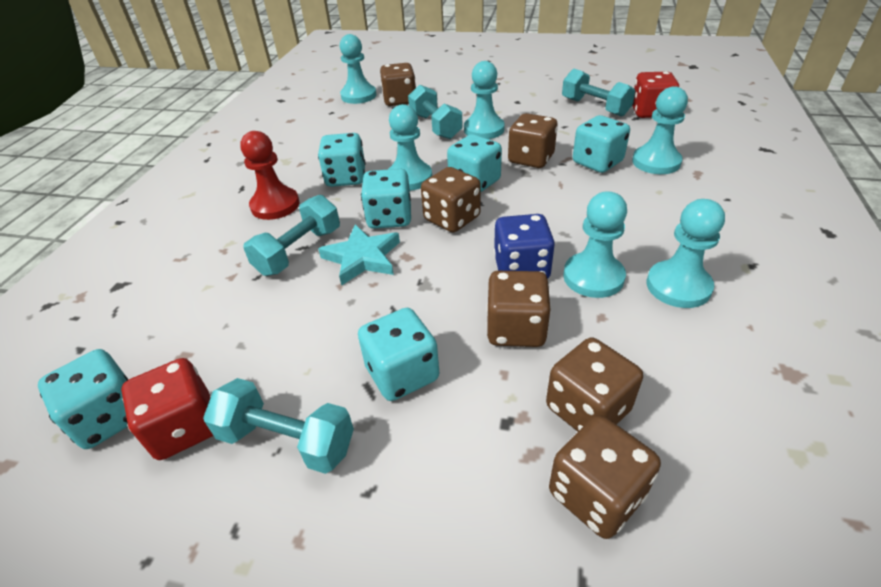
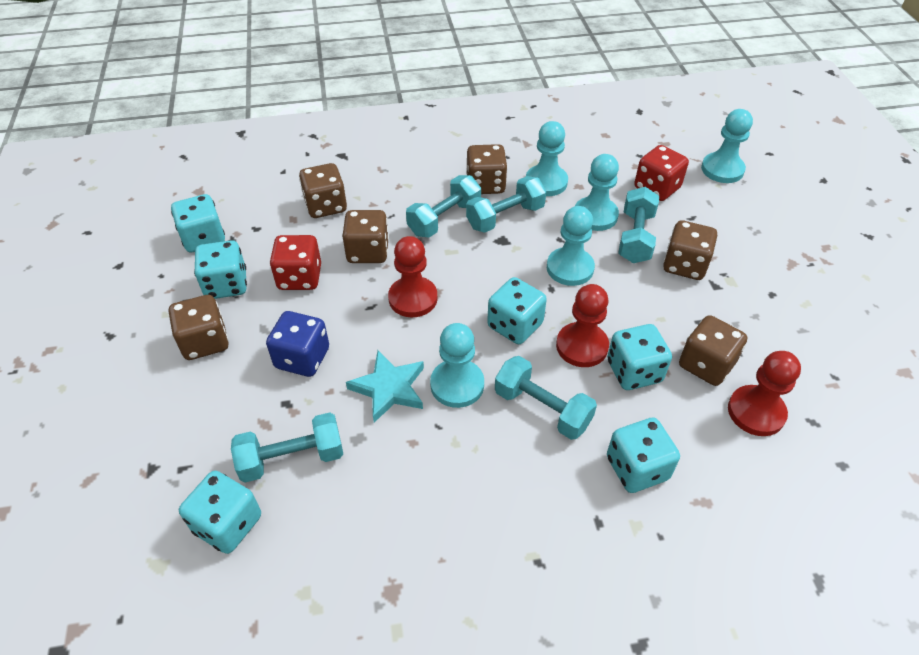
red pawn: 1 -> 3
turquoise dumbbell: 4 -> 5
turquoise pawn: 6 -> 5

